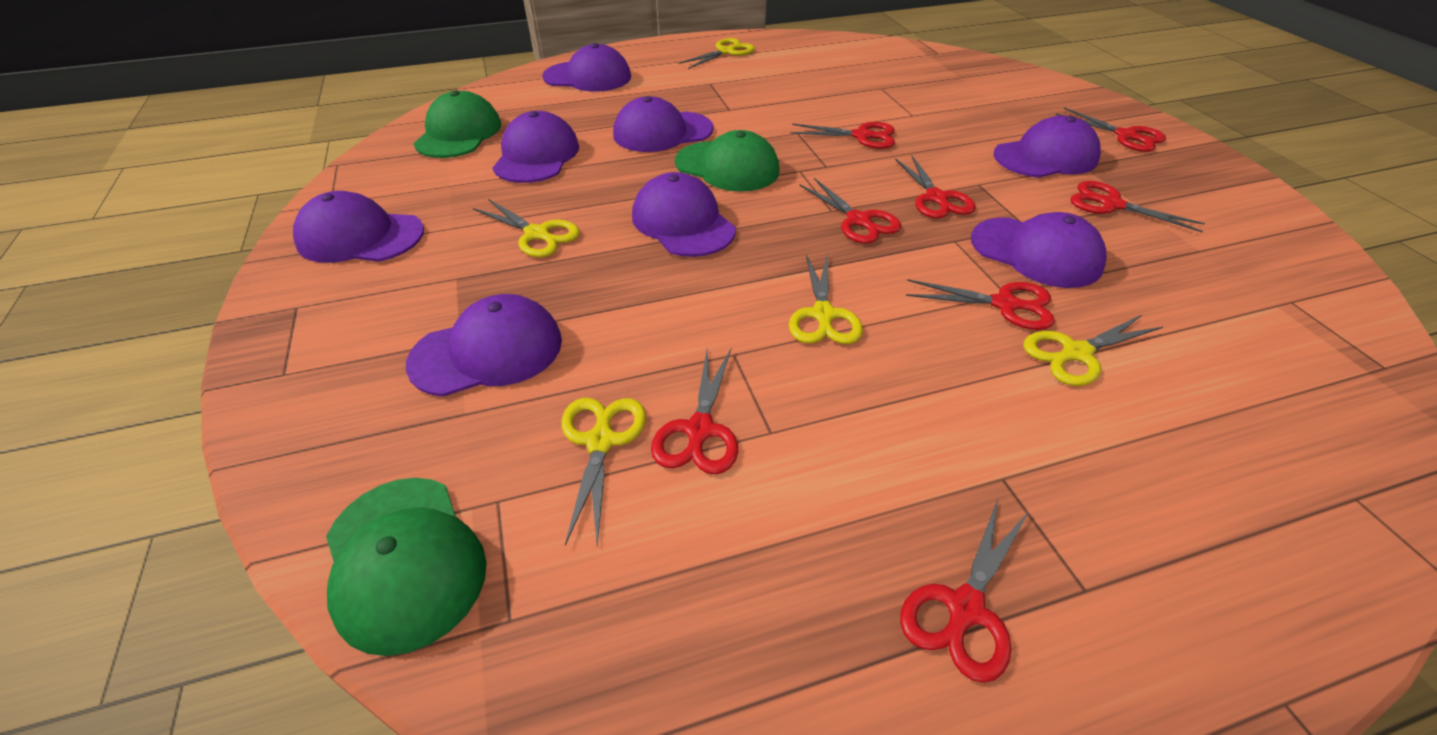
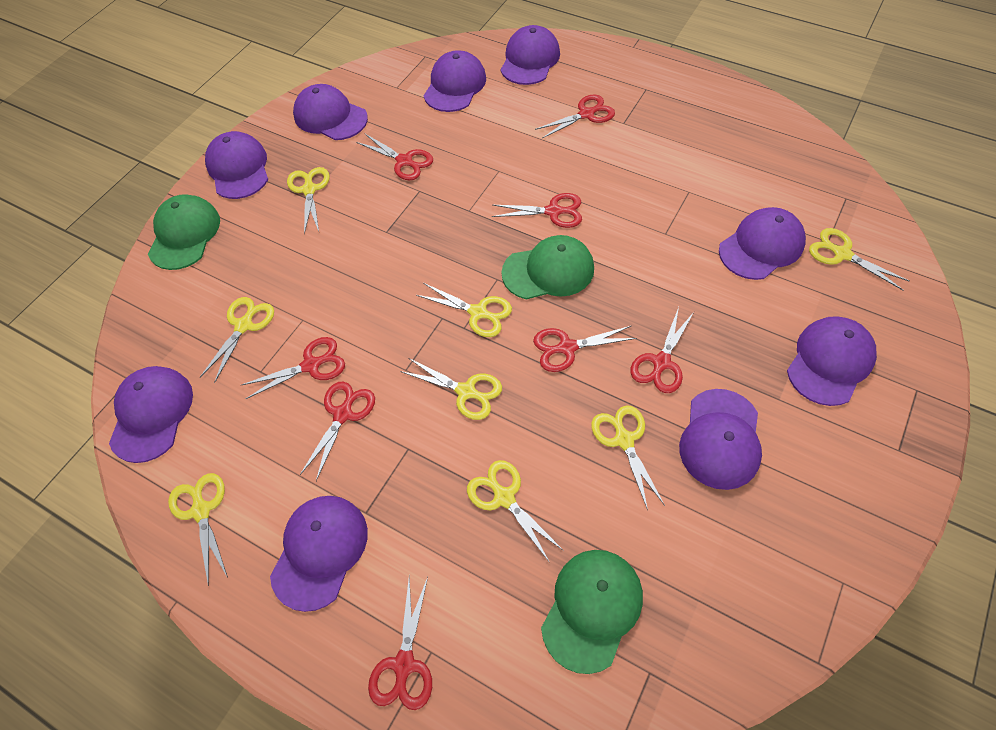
purple cap: 8 -> 9
yellow scissors: 5 -> 8

